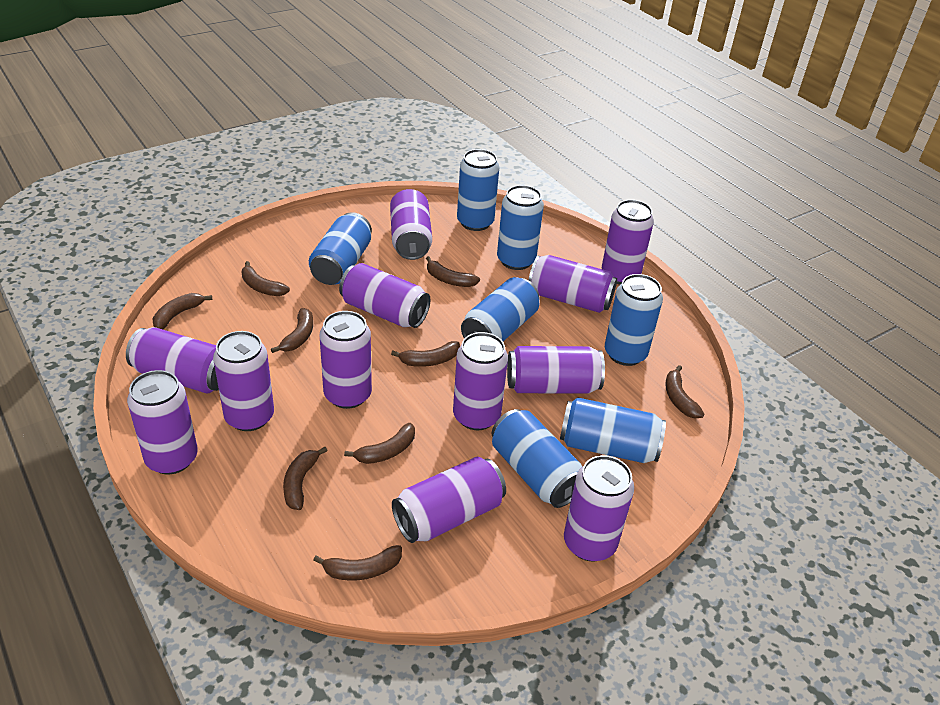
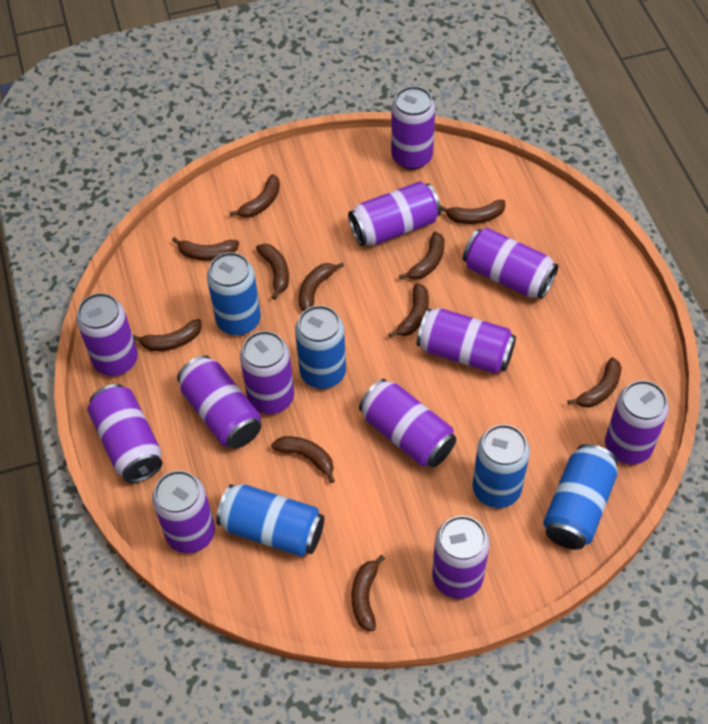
blue can: 7 -> 5
brown banana: 9 -> 11

